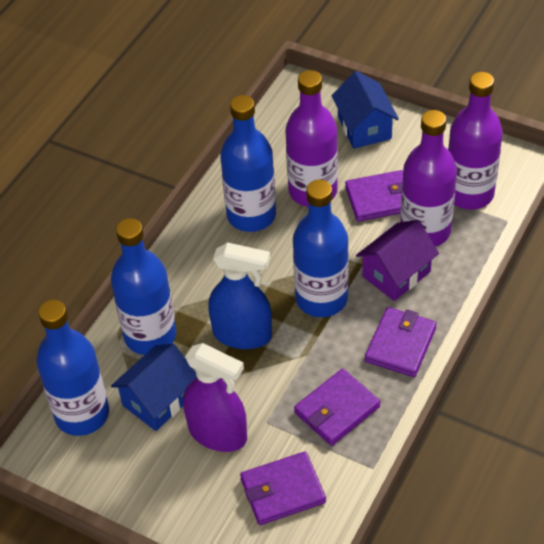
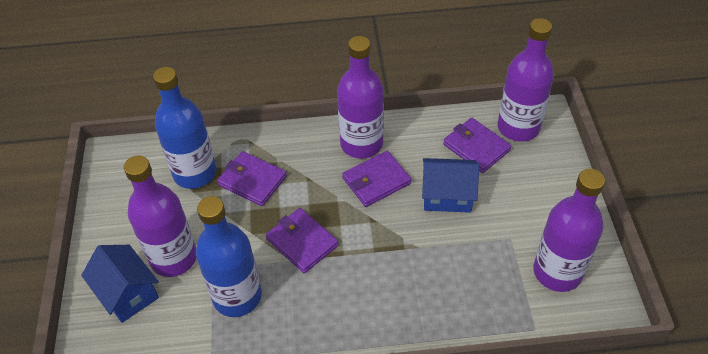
blue bottle: 4 -> 2
blue spray bottle: 1 -> 0
purple bottle: 3 -> 4
purple house: 1 -> 0
purple spray bottle: 1 -> 0

